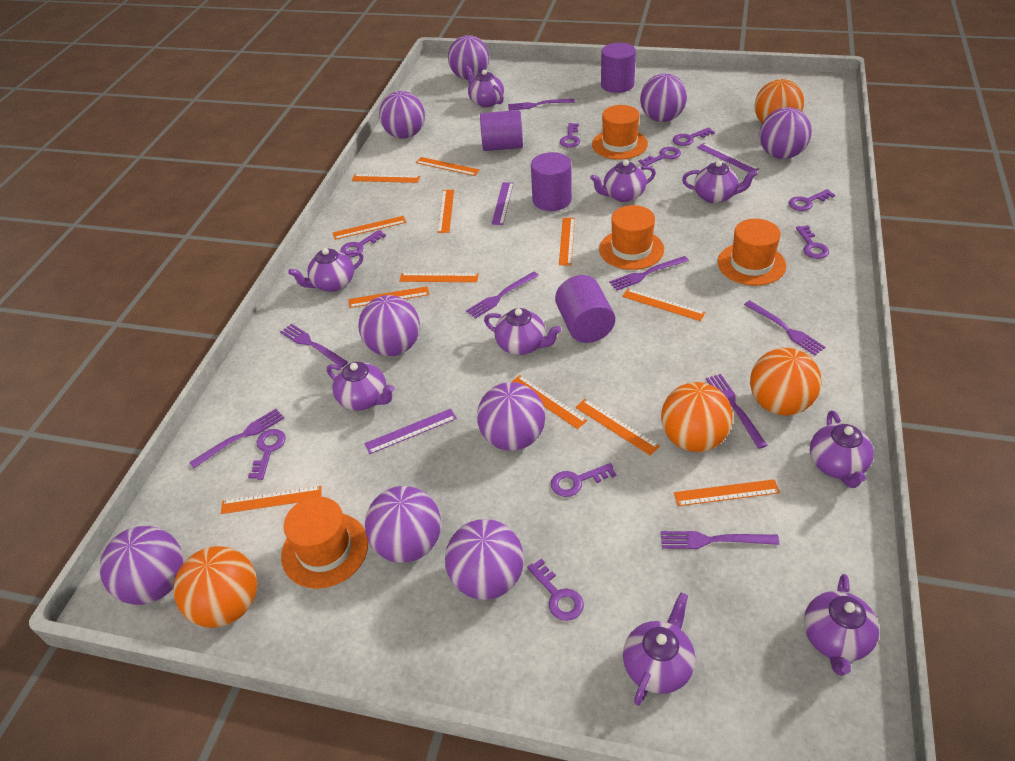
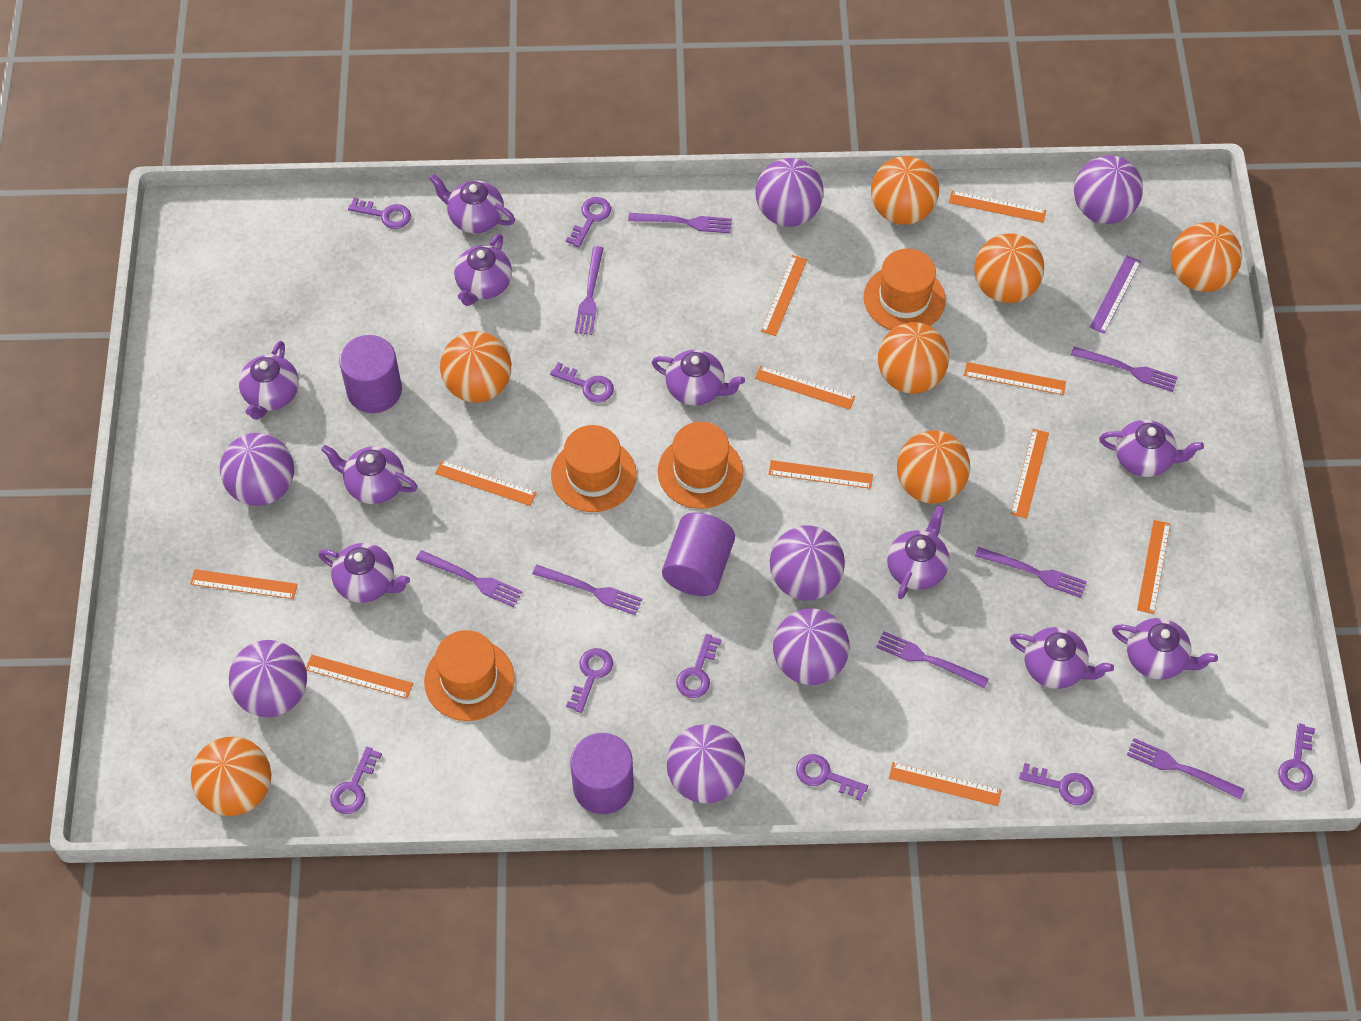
orange ball: 4 -> 7
orange ruler: 12 -> 11
purple ball: 9 -> 7
purple cylinder: 4 -> 3
purple ruler: 3 -> 1
purple teapot: 9 -> 10

